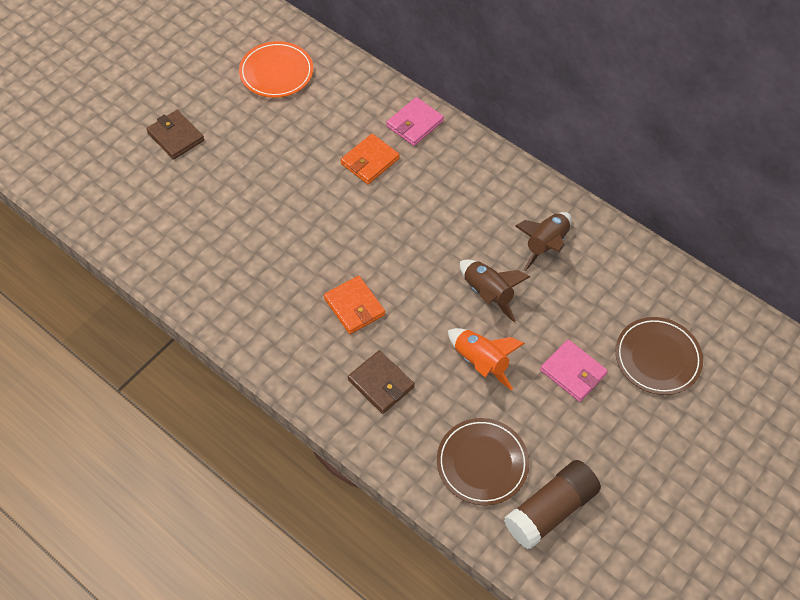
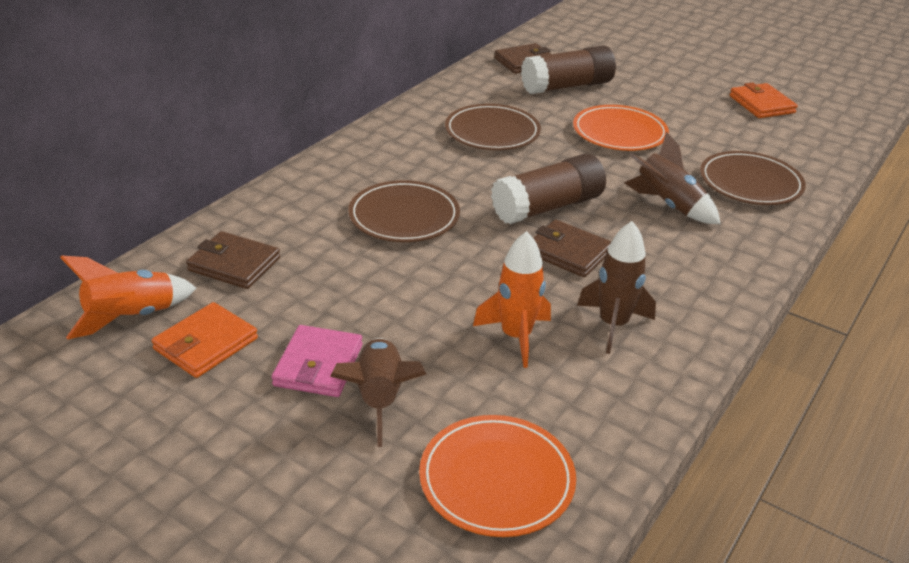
brown glue stick: 1 -> 2
brown plate: 2 -> 3
brown rocket: 2 -> 3
brown wallet: 2 -> 3
orange plate: 1 -> 2
orange rocket: 1 -> 2
pink wallet: 2 -> 1

